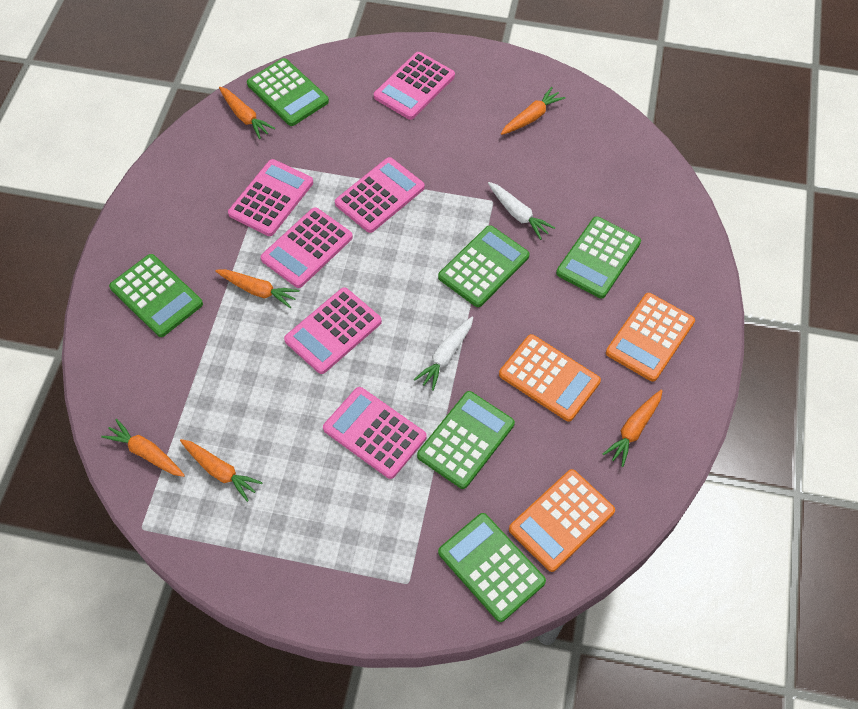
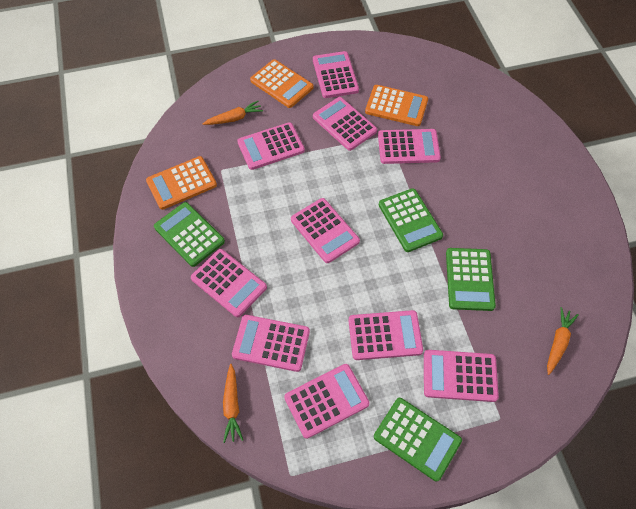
green calculator: 6 -> 4
orange carrot: 6 -> 3
pink calculator: 6 -> 10
white carrot: 2 -> 0

